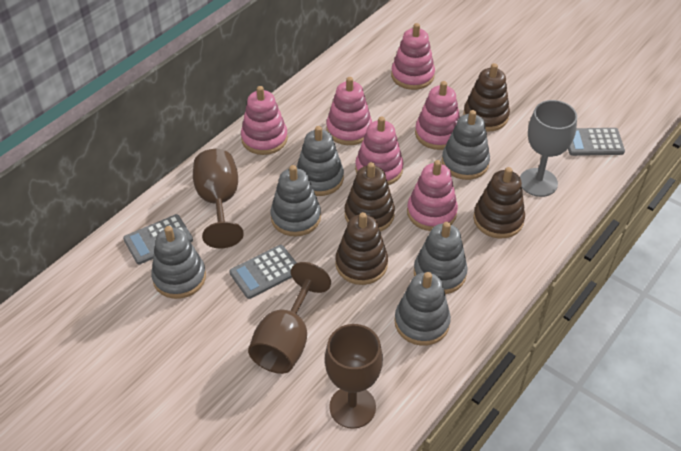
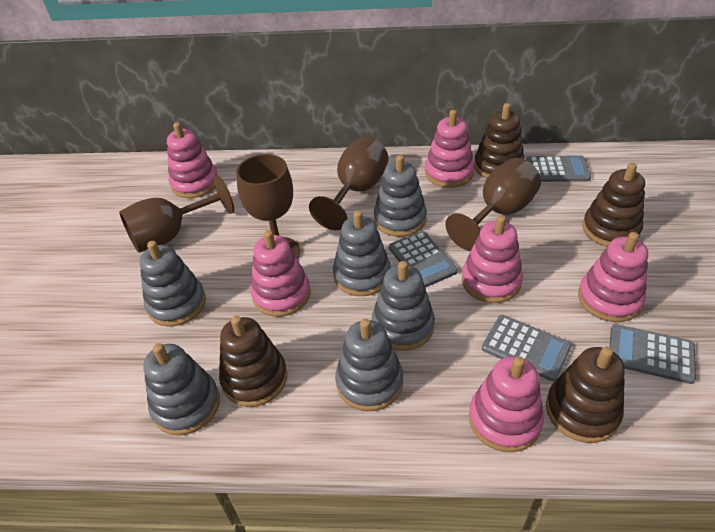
brown goblet: 3 -> 4
grey calculator: 3 -> 4
grey goblet: 1 -> 0

